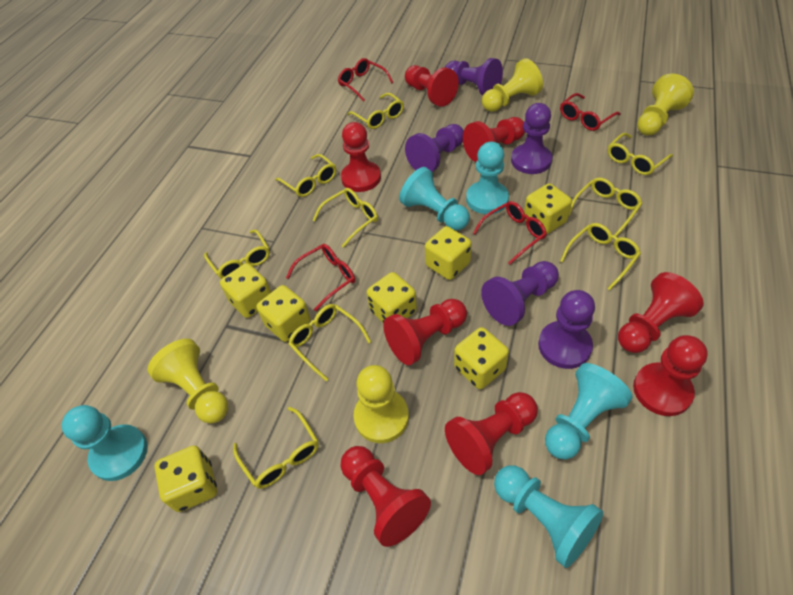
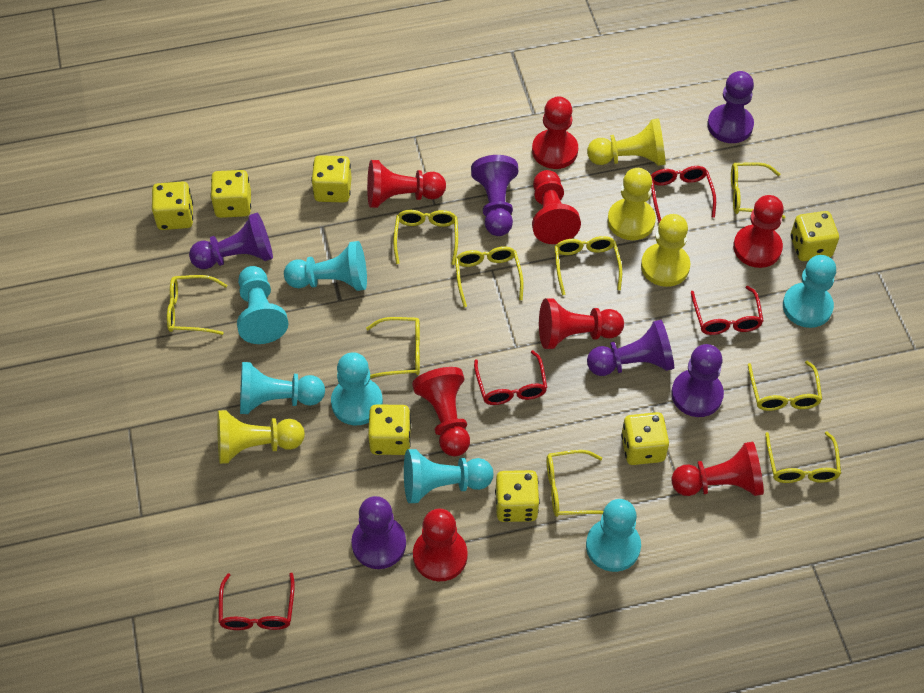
purple pawn: 5 -> 6
turquoise pawn: 5 -> 7

